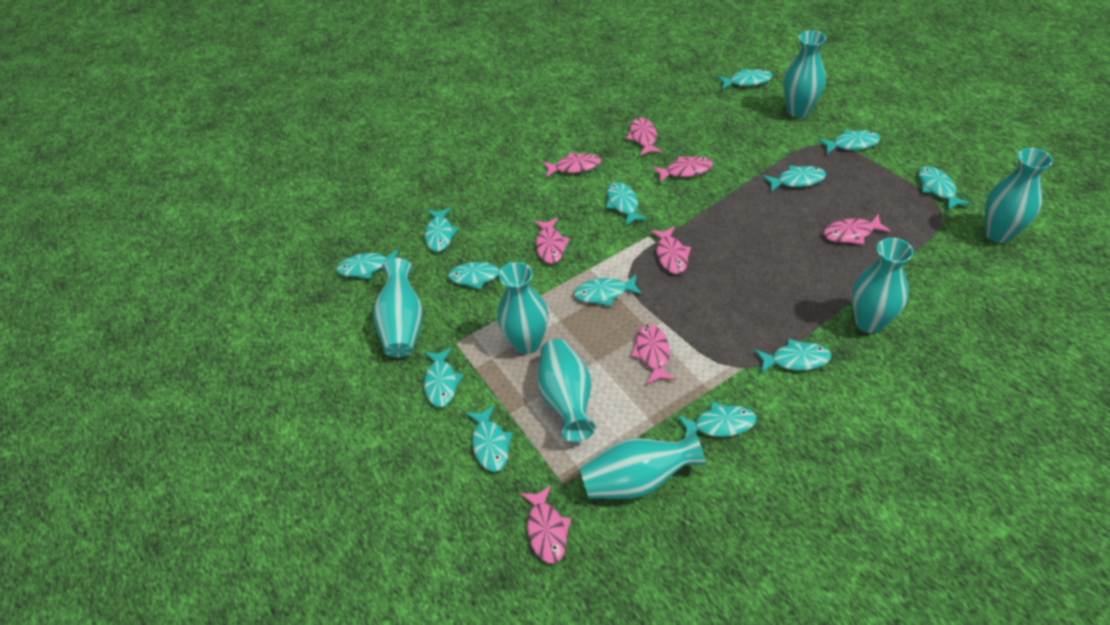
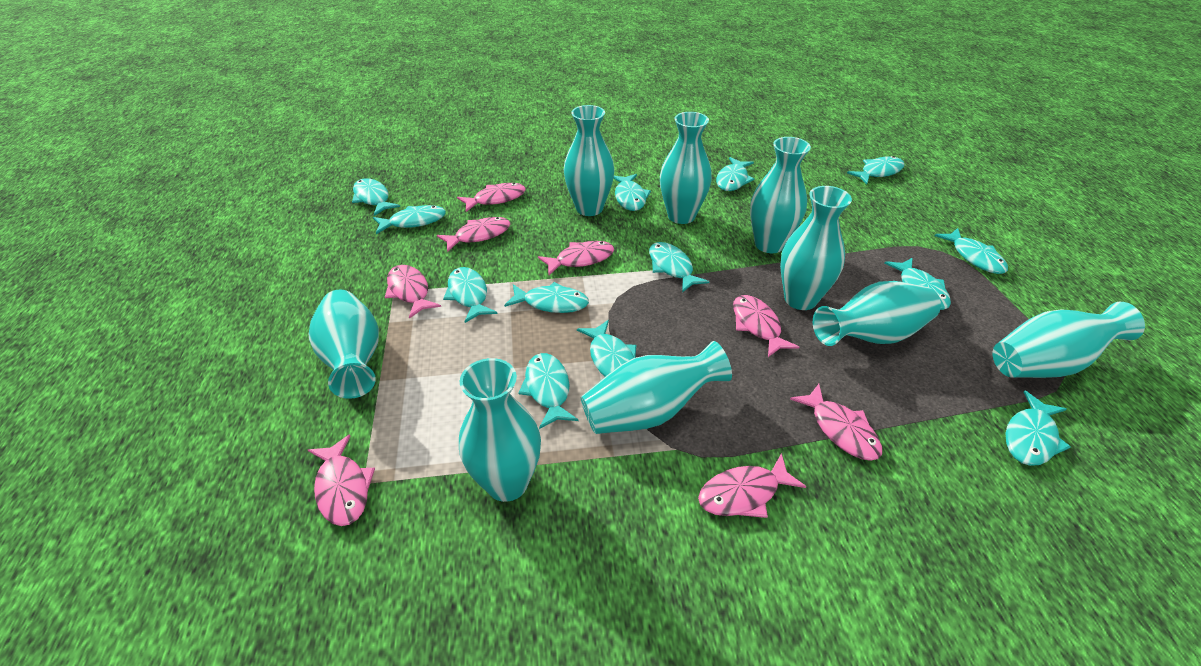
turquoise vase: 7 -> 9

